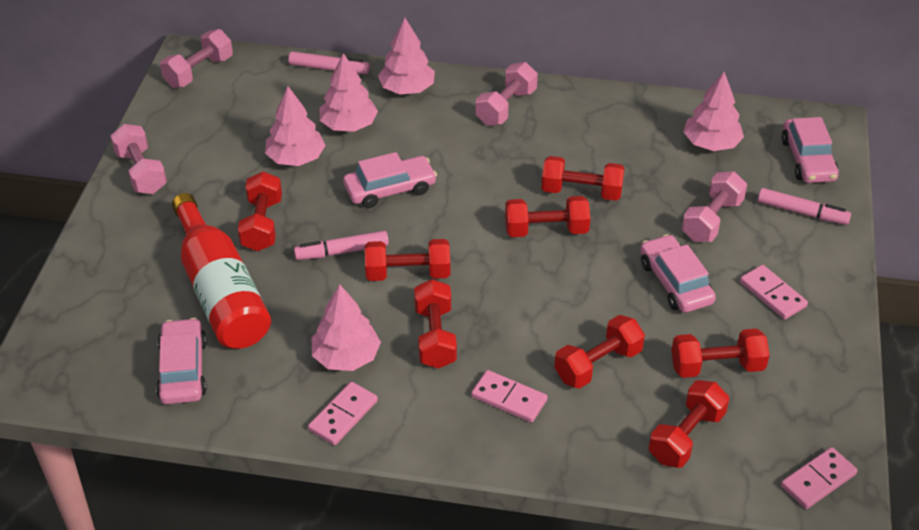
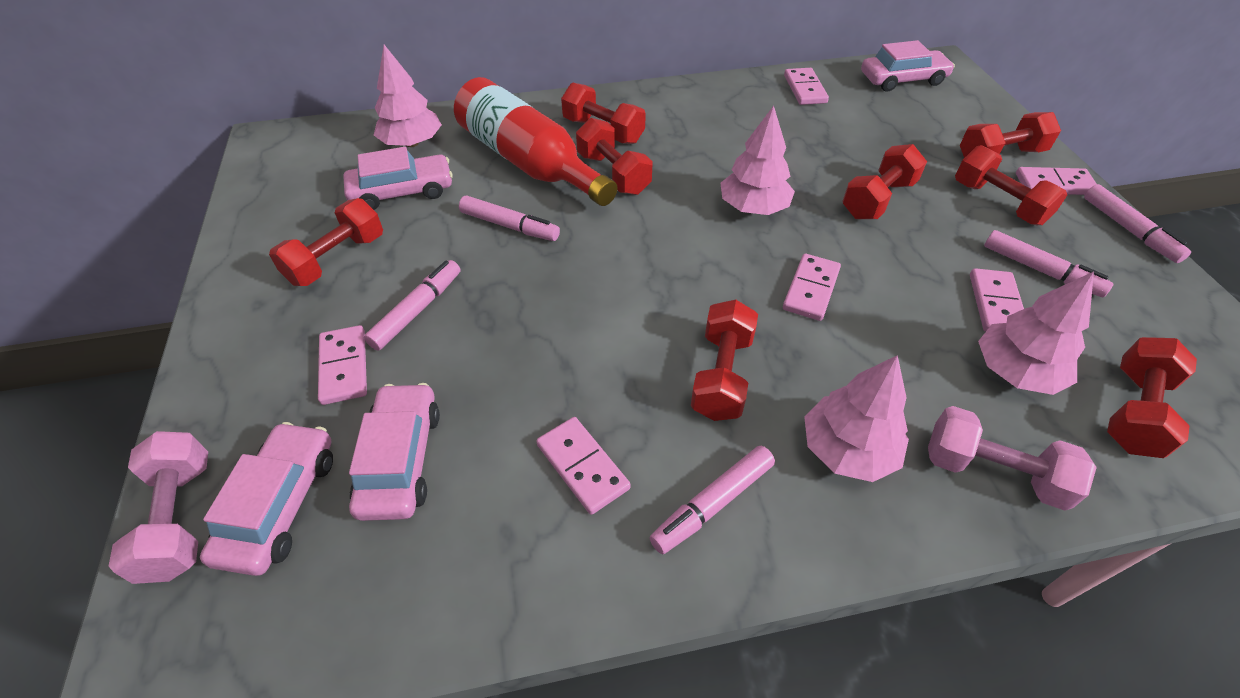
pink domino: 4 -> 6
pink dumbbell: 4 -> 2
pink marker: 3 -> 5
pink tree: 5 -> 4

